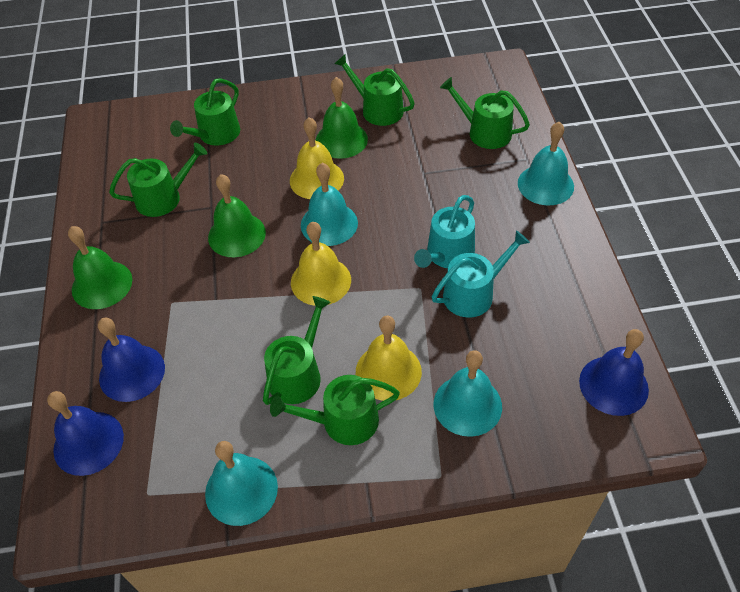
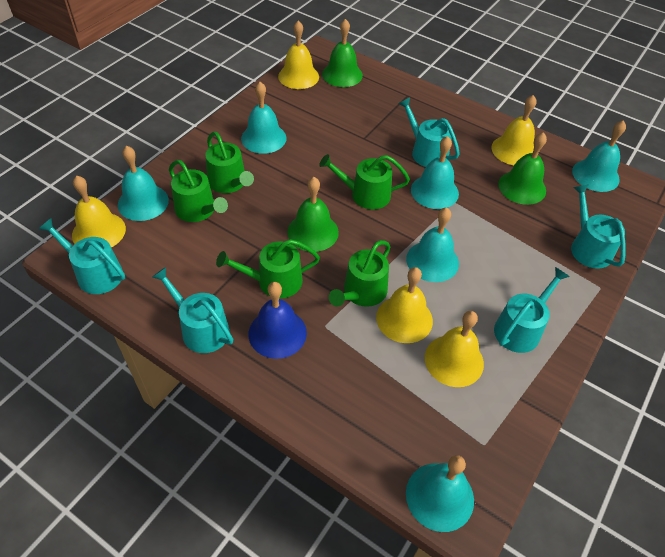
blue bell: 3 -> 1
green watering can: 6 -> 5
turquoise bell: 4 -> 6
turquoise watering can: 2 -> 5
yellow bell: 3 -> 5

